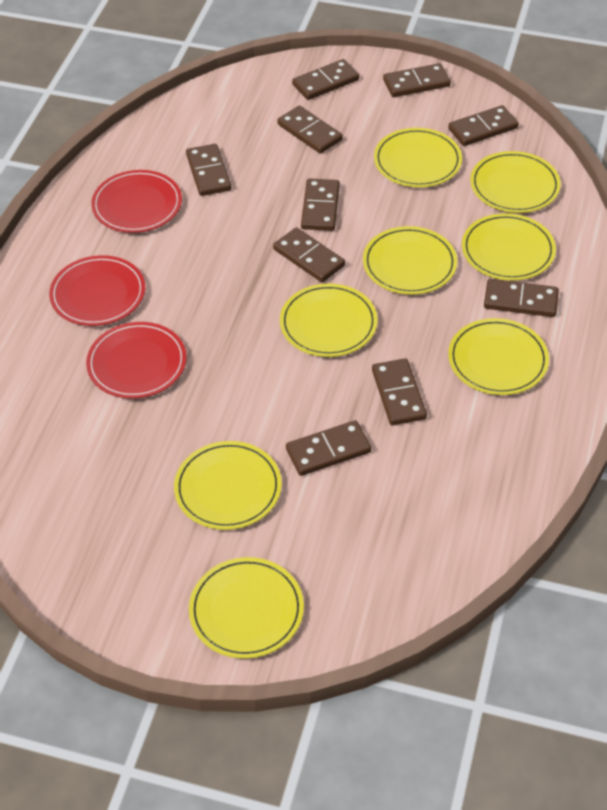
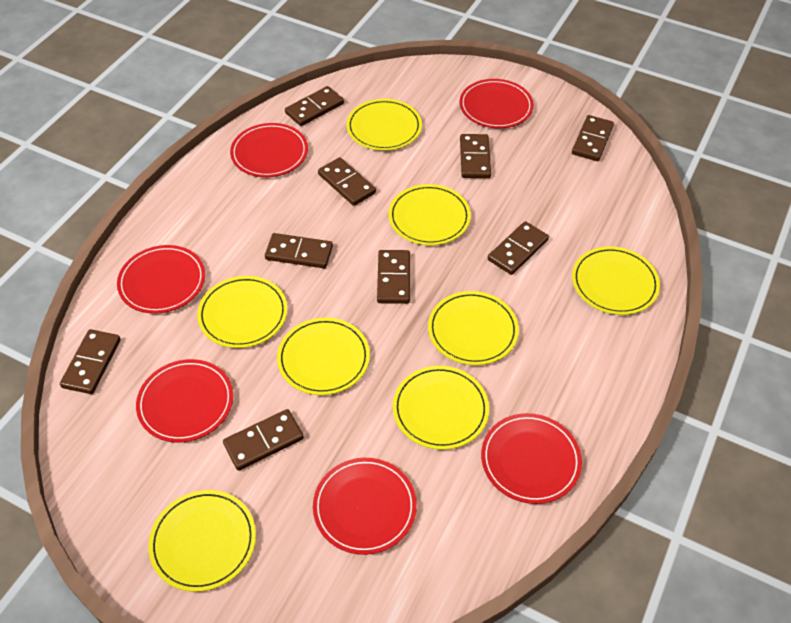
brown domino: 10 -> 9
red plate: 3 -> 6

